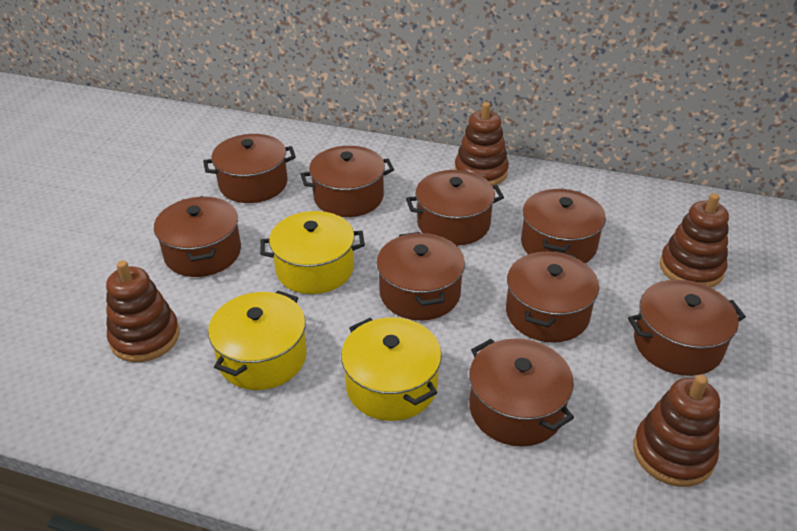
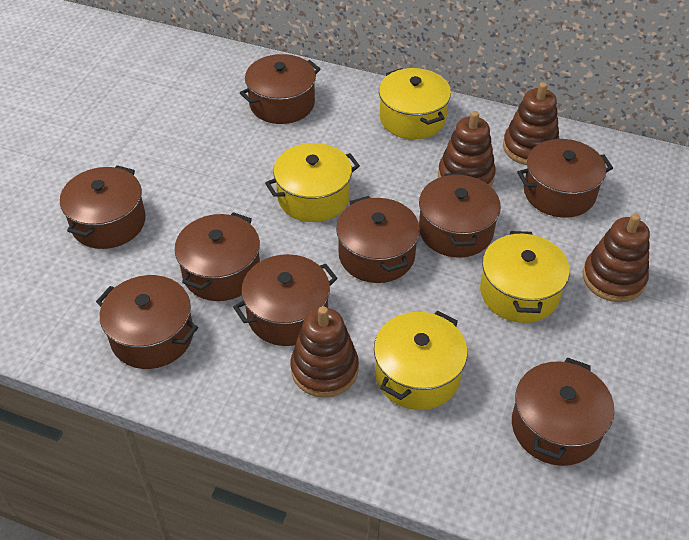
yellow pot: 3 -> 4

